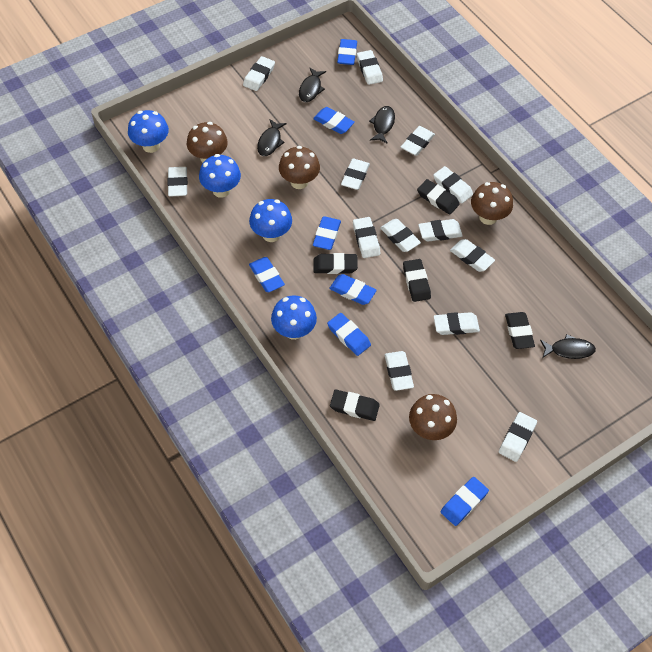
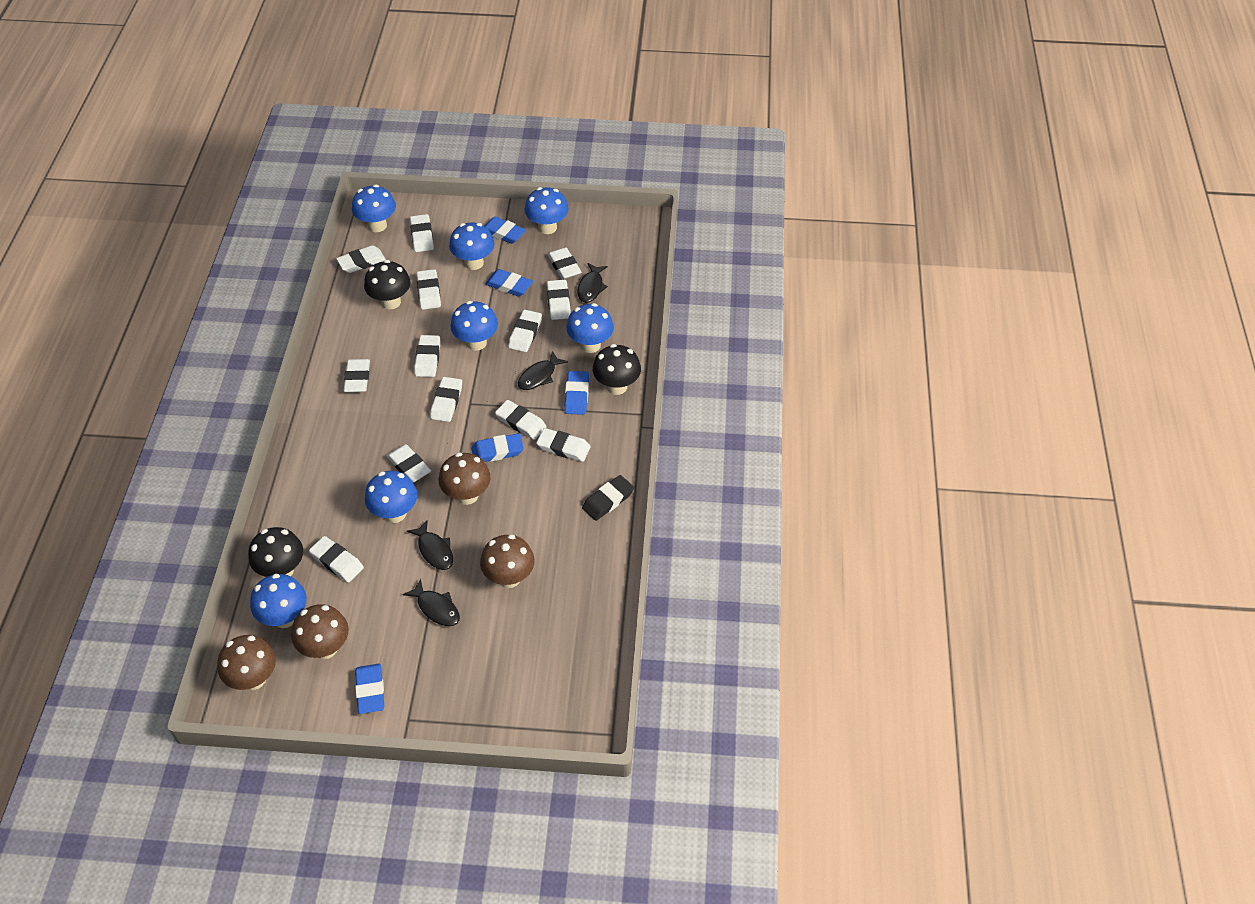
black eraser: 5 -> 1
black mushroom: 0 -> 3
blue eraser: 7 -> 5
blue mushroom: 4 -> 7

